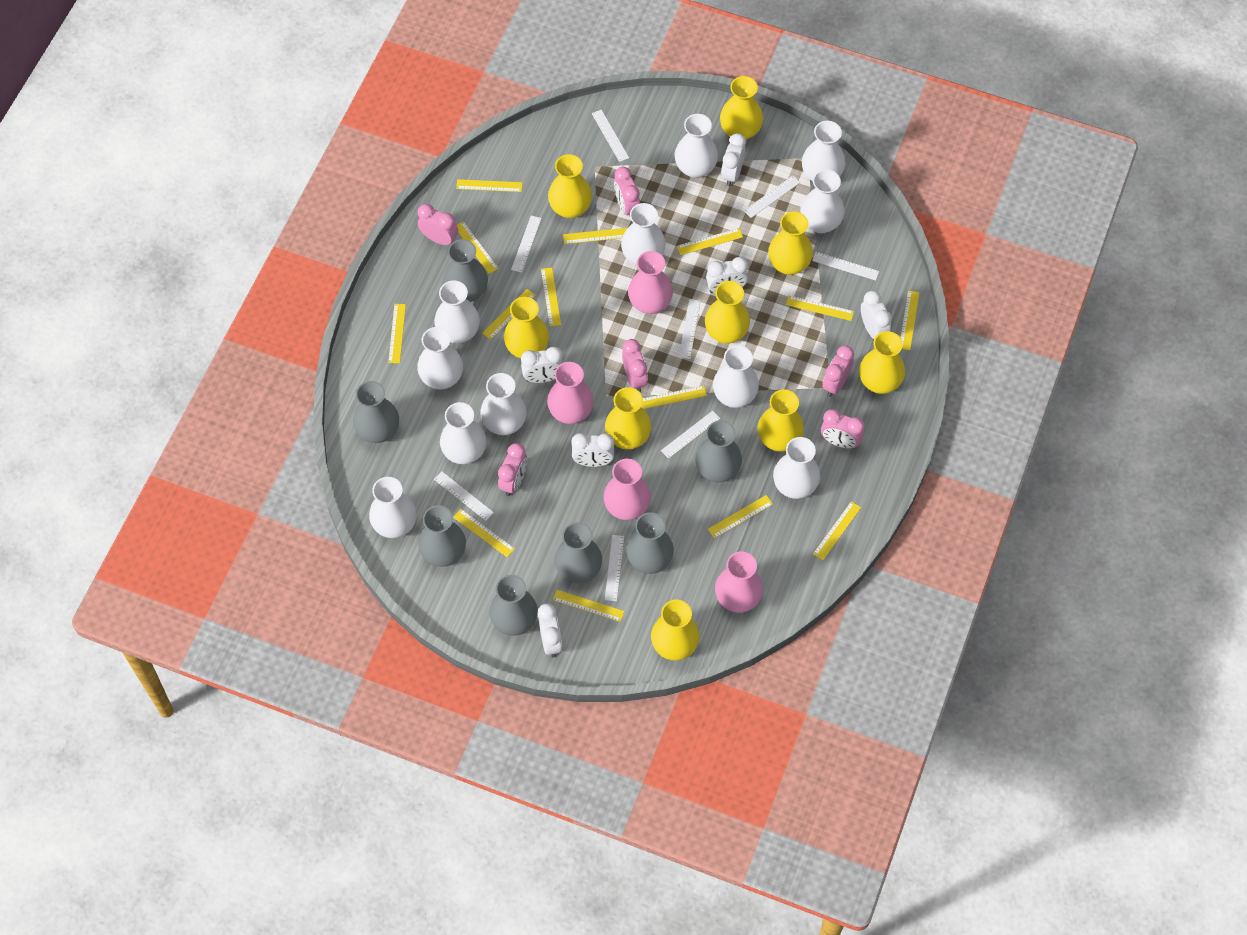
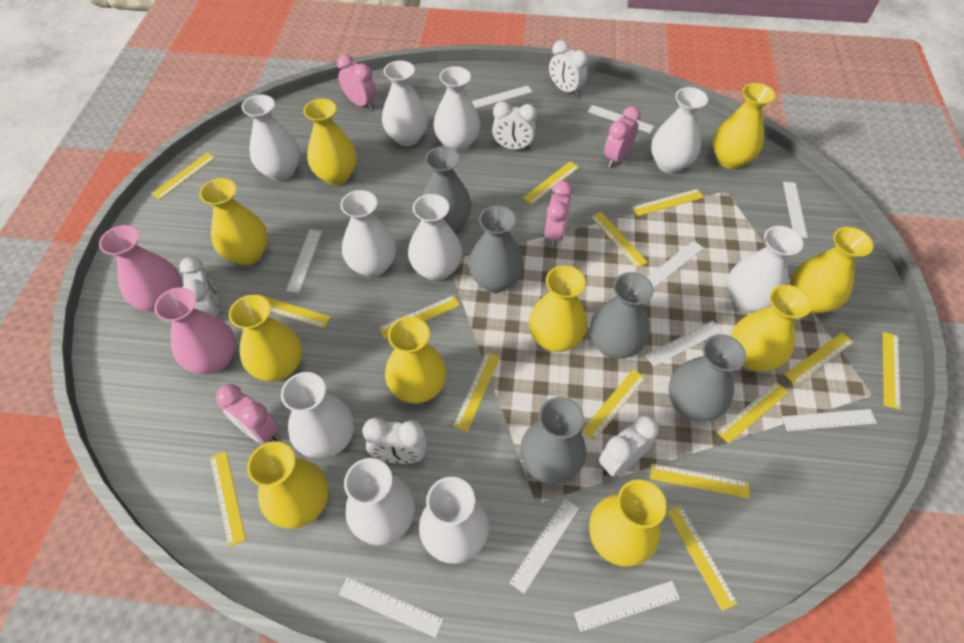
grey vase: 7 -> 5
pink clock: 6 -> 4
pink vase: 4 -> 2
white clock: 6 -> 5
white ruler: 8 -> 10
white vase: 11 -> 10
yellow vase: 9 -> 10

